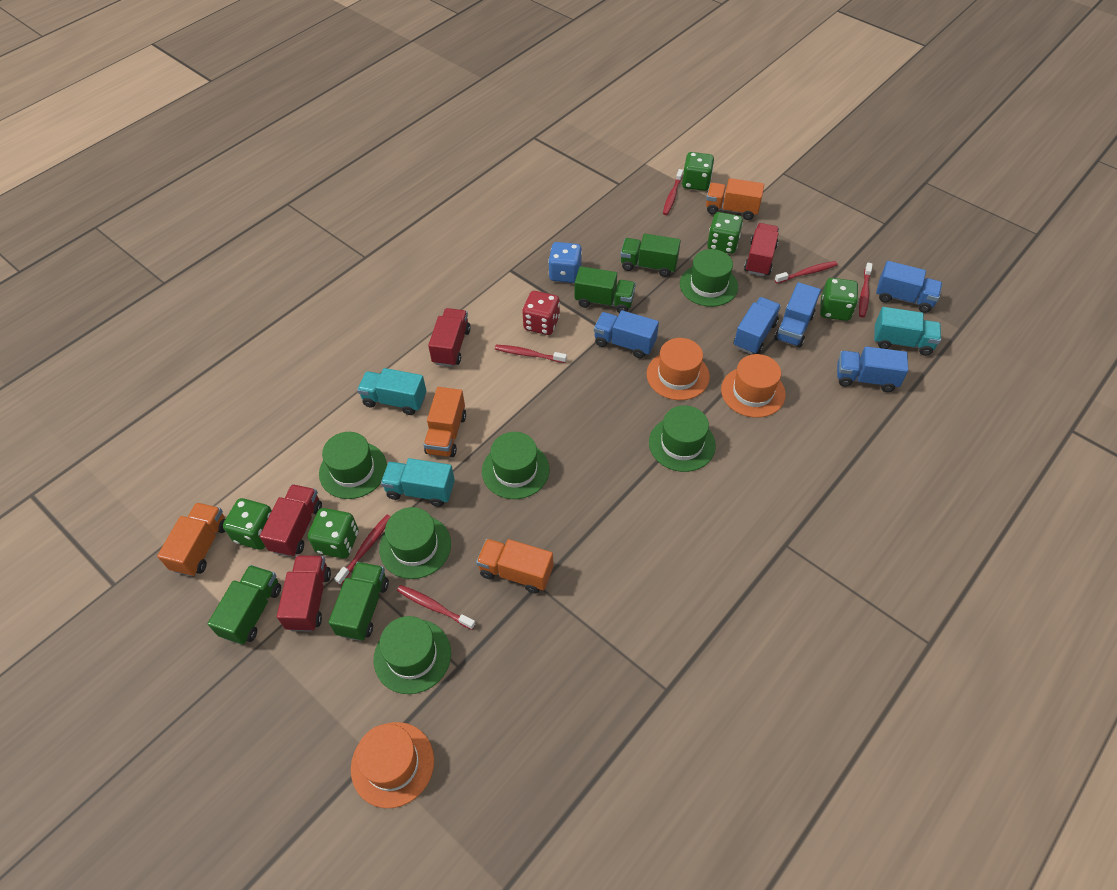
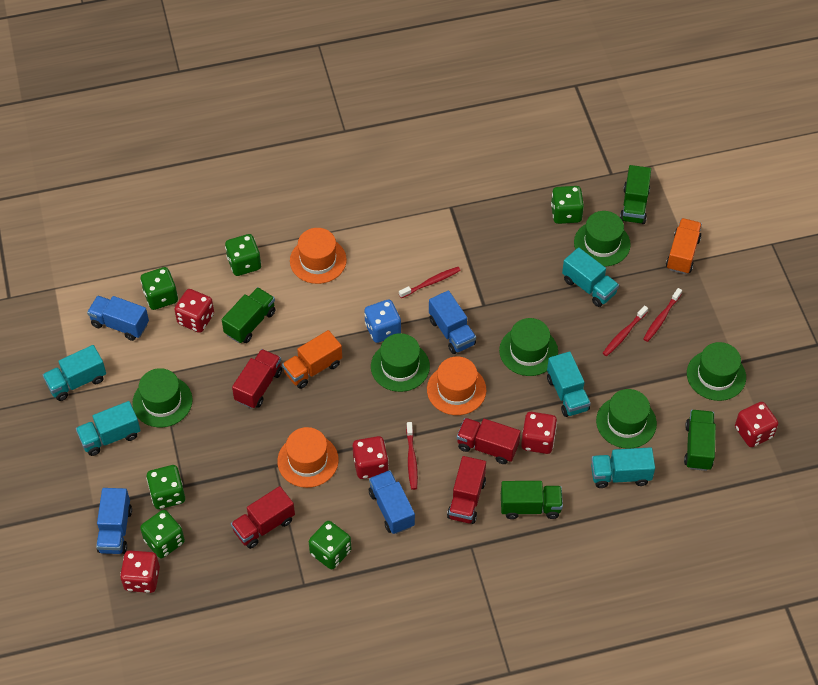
blue truck: 5 -> 4
green dice: 5 -> 6
orange truck: 4 -> 2
red dice: 1 -> 5
red toothbrush: 6 -> 4
turquoise truck: 3 -> 5

